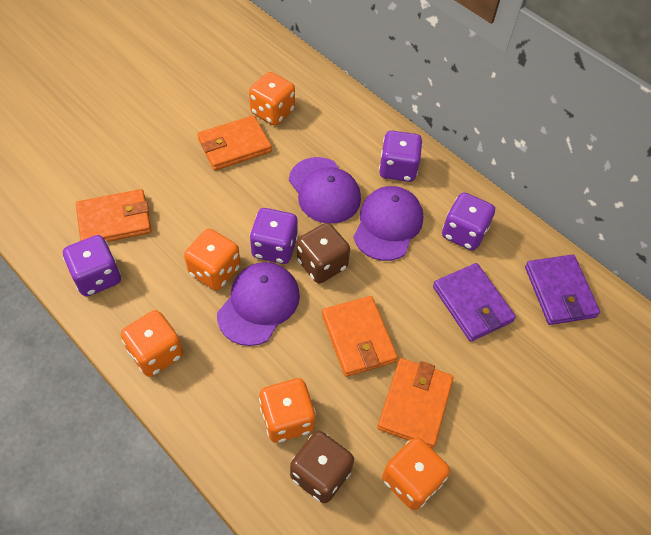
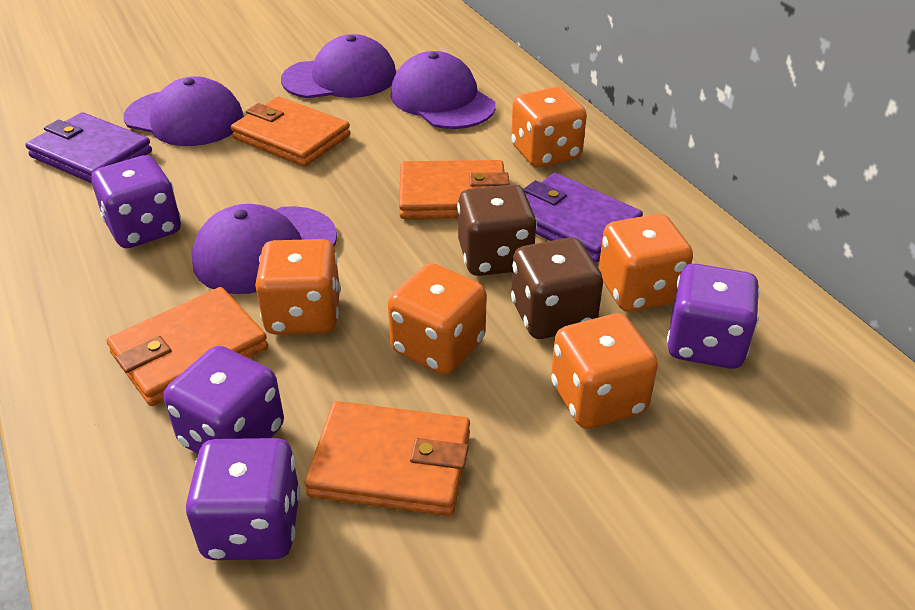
purple cap: 3 -> 4

